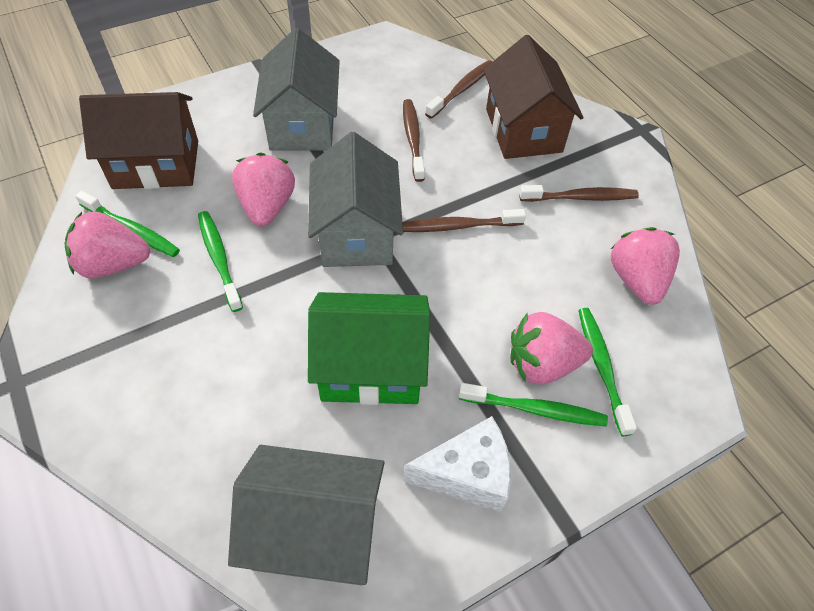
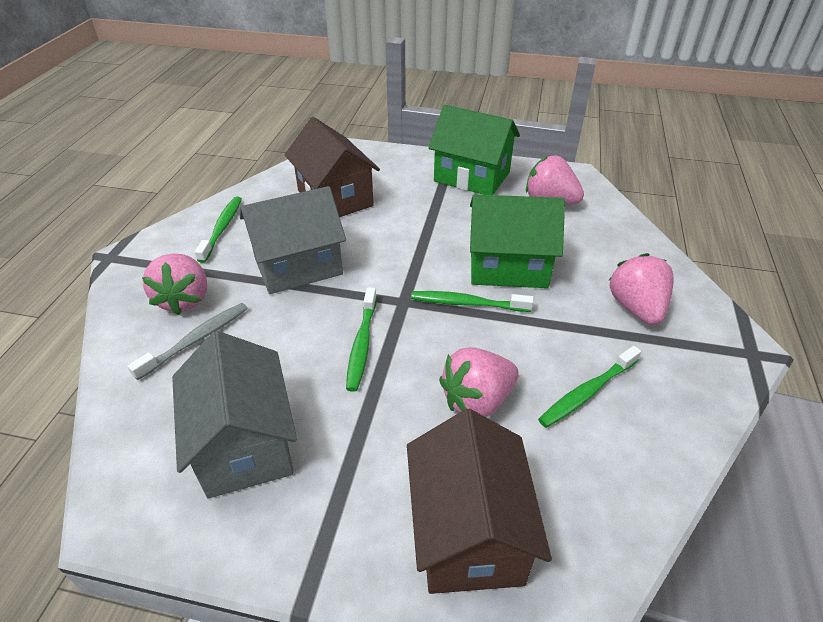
brown toothbrush: 4 -> 0
green house: 1 -> 2
grey house: 3 -> 2
grey toothbrush: 0 -> 1
white cheese: 1 -> 0

